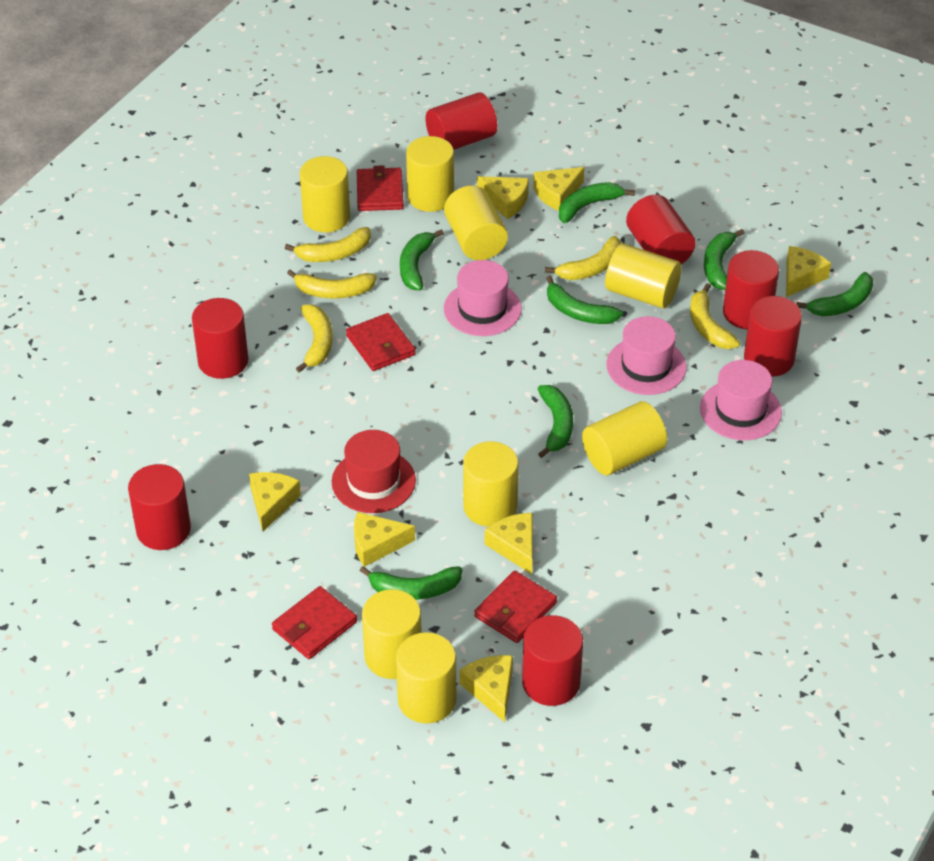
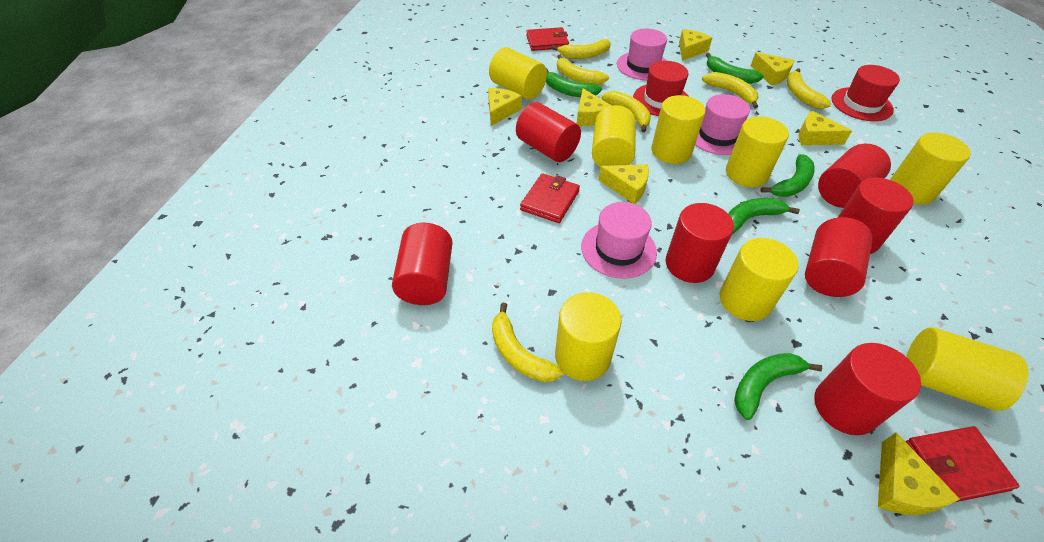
green banana: 7 -> 5
red hat: 1 -> 2
red wallet: 4 -> 3
yellow banana: 5 -> 6

